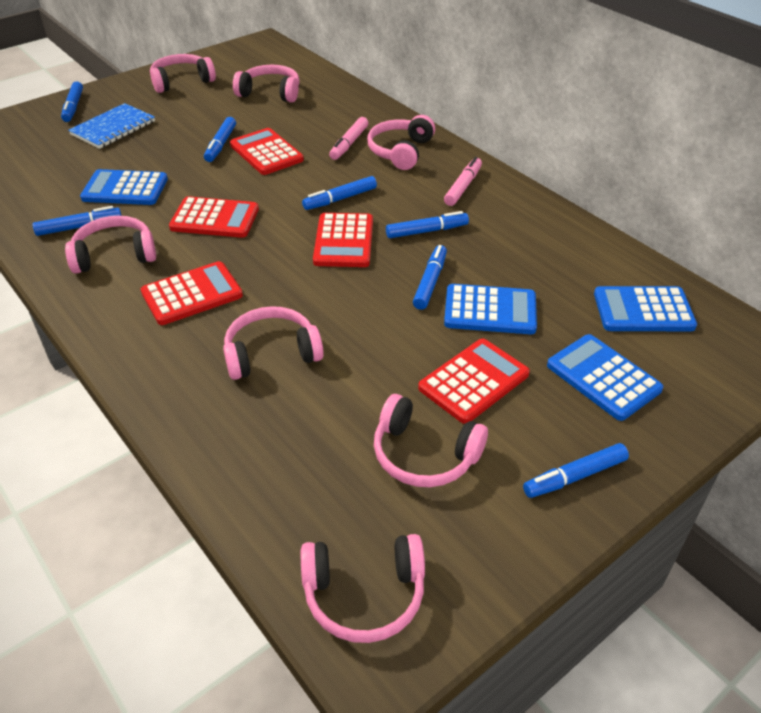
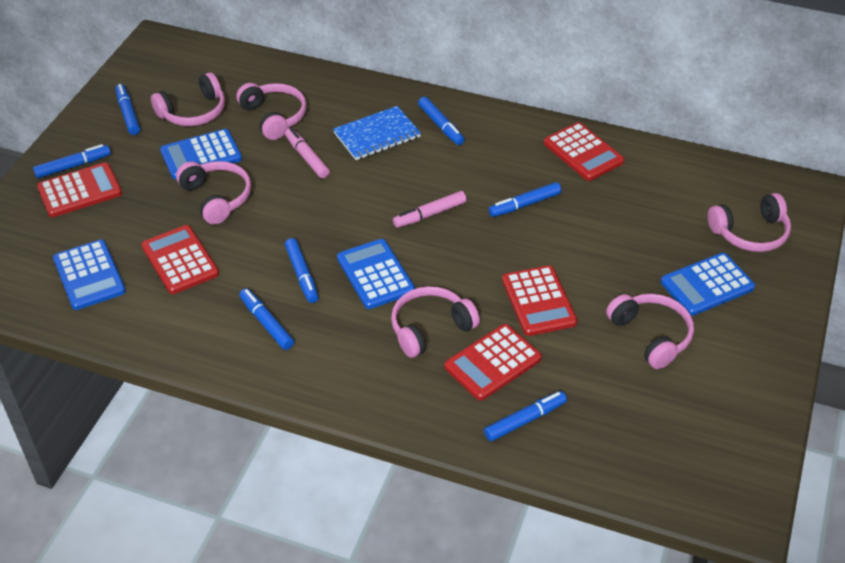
pink headphones: 7 -> 6

